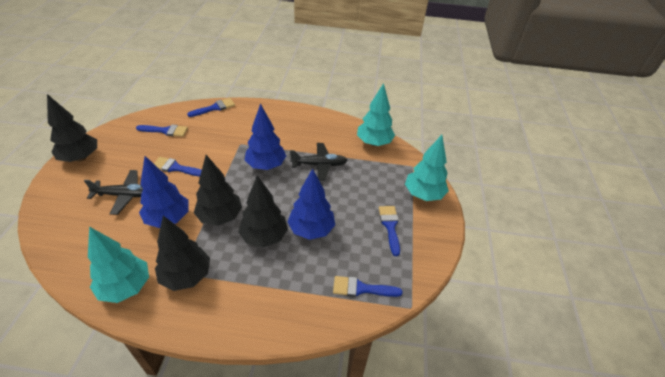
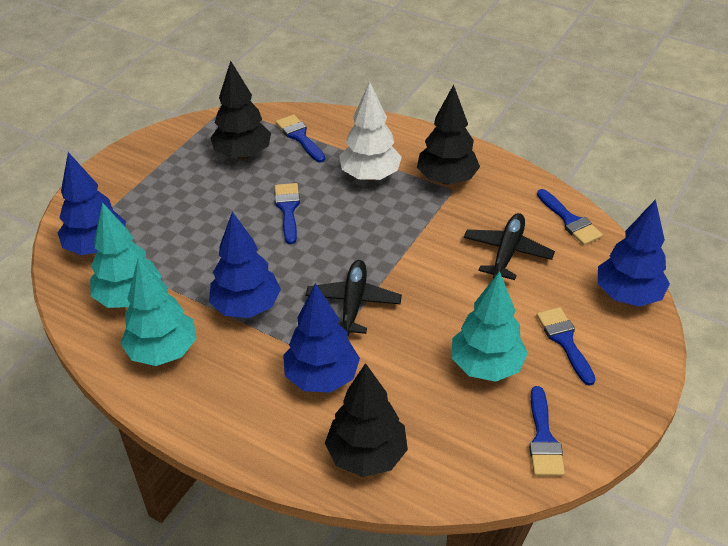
black tree: 4 -> 3
blue tree: 3 -> 4
white tree: 0 -> 1

